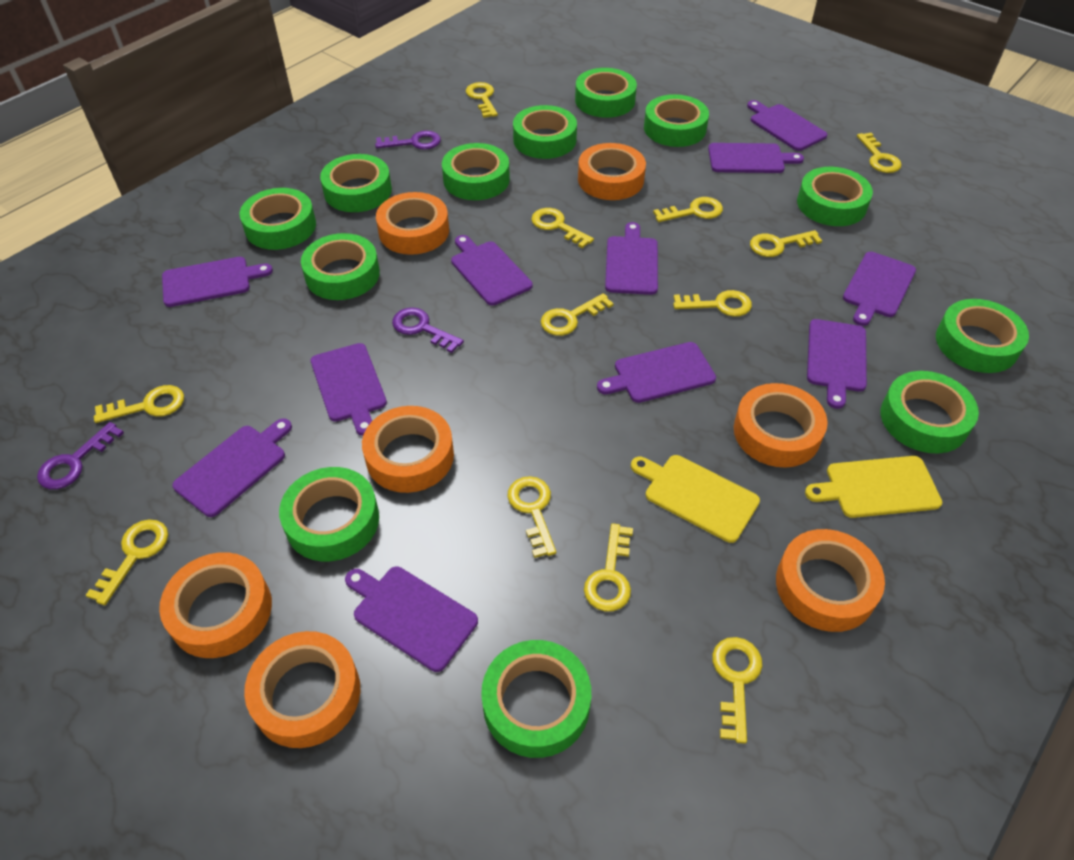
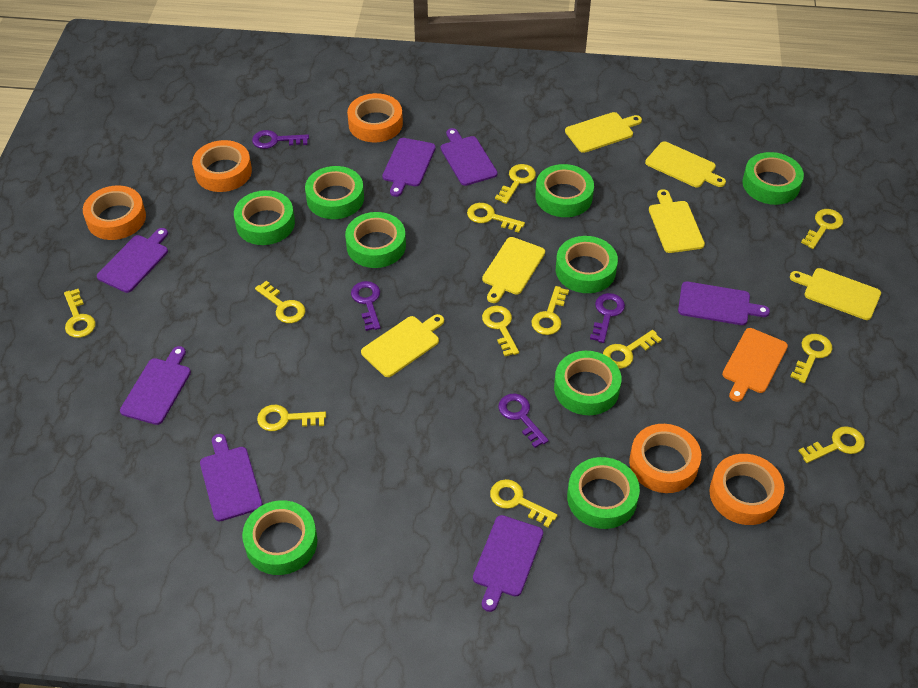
green tape: 12 -> 9
orange cutting board: 0 -> 1
orange tape: 7 -> 5
purple cutting board: 11 -> 7
purple key: 3 -> 4
yellow cutting board: 2 -> 6

